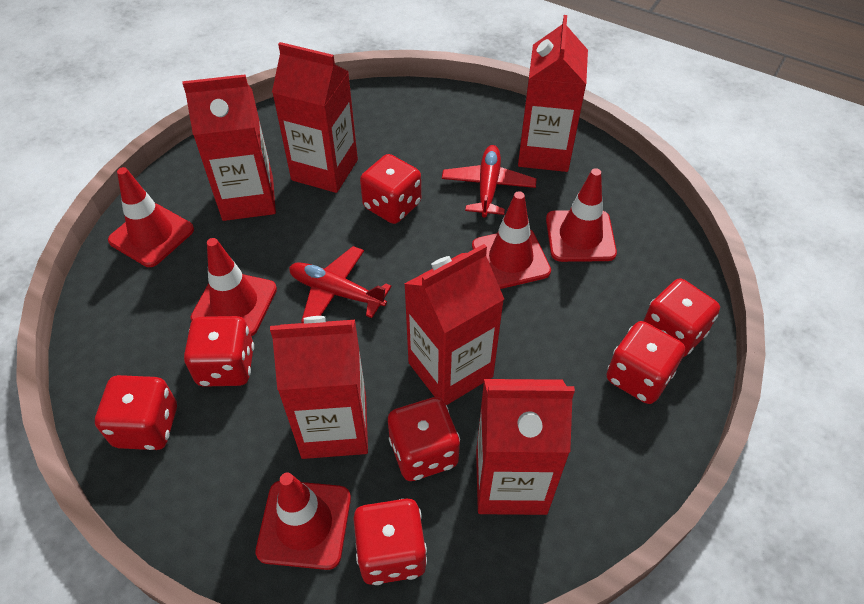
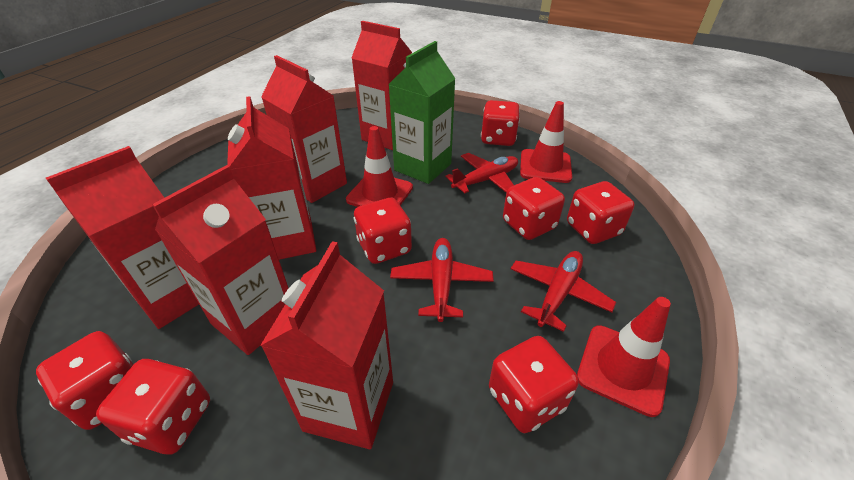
green carton: 0 -> 1
red plane: 2 -> 3
red traffic cone: 5 -> 3

